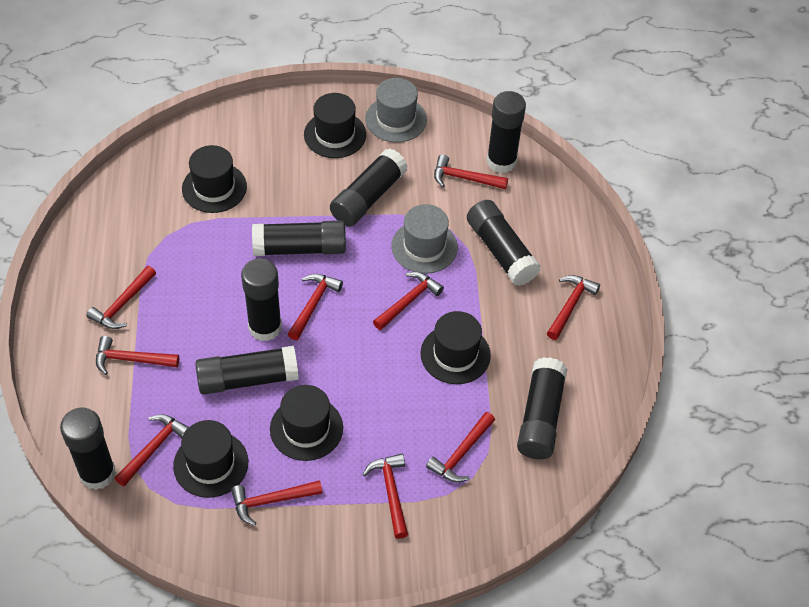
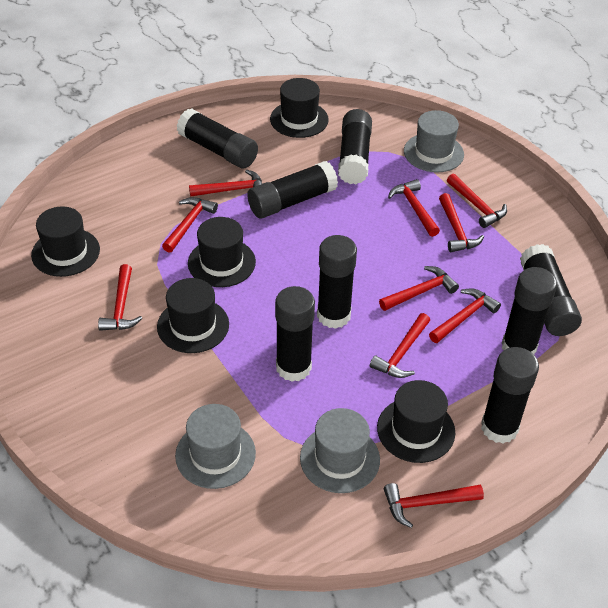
grey hat: 2 -> 3

